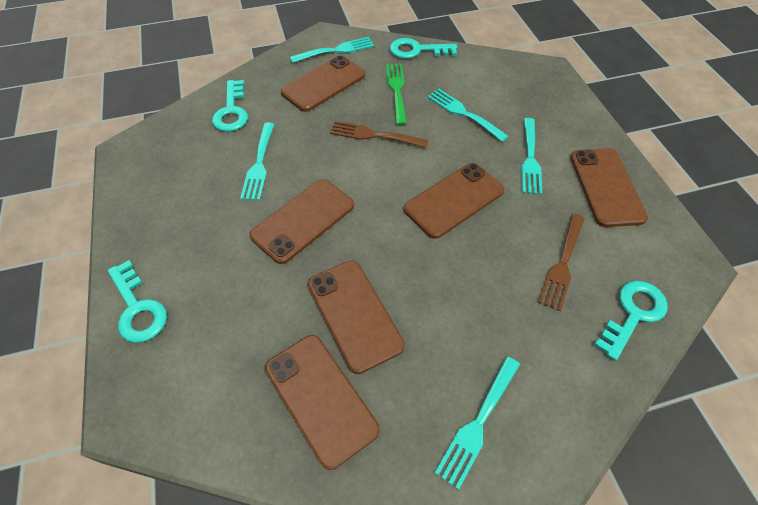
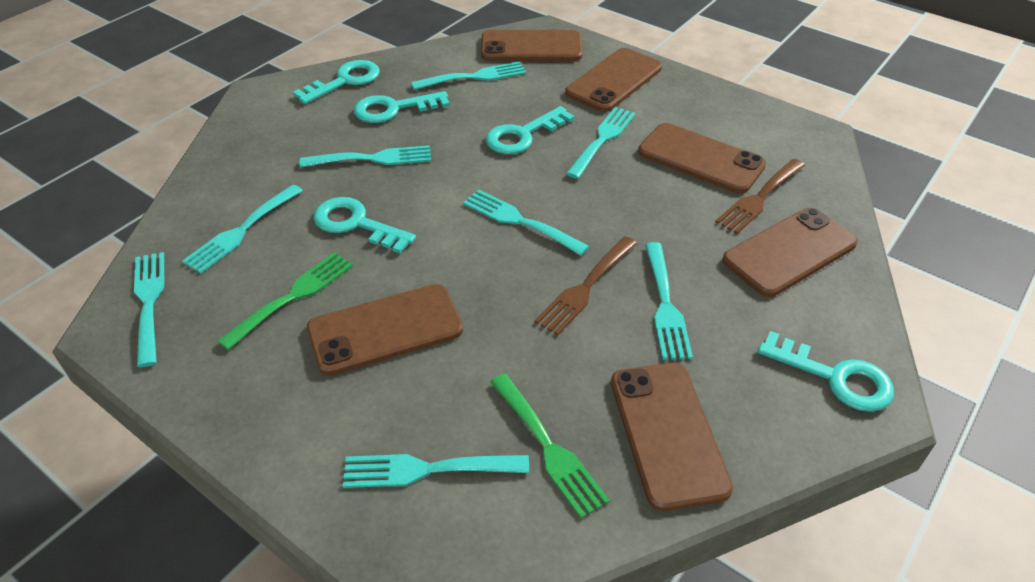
green fork: 1 -> 2
turquoise fork: 5 -> 8
turquoise key: 4 -> 5

